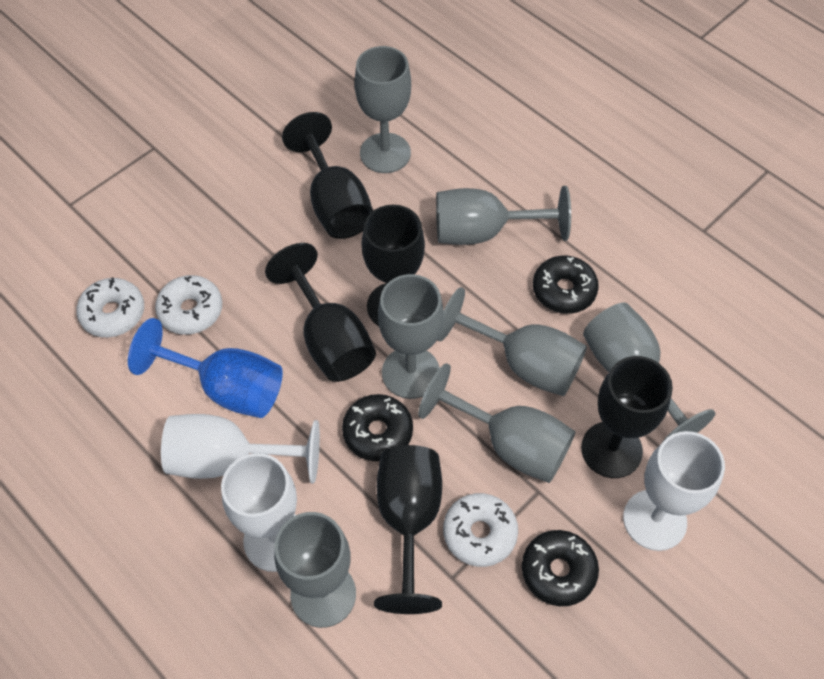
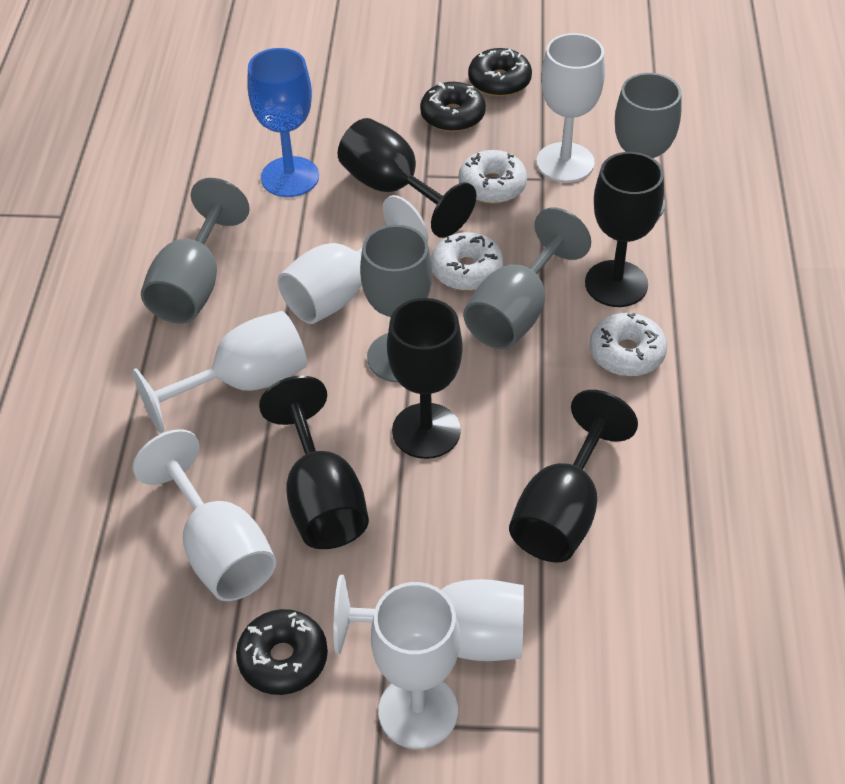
grey goblet: 7 -> 4
white goblet: 3 -> 6

